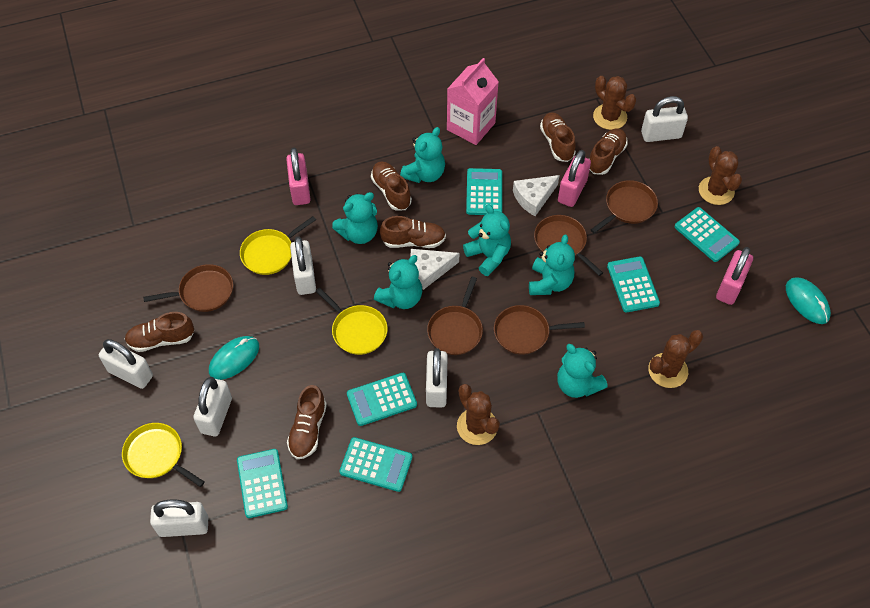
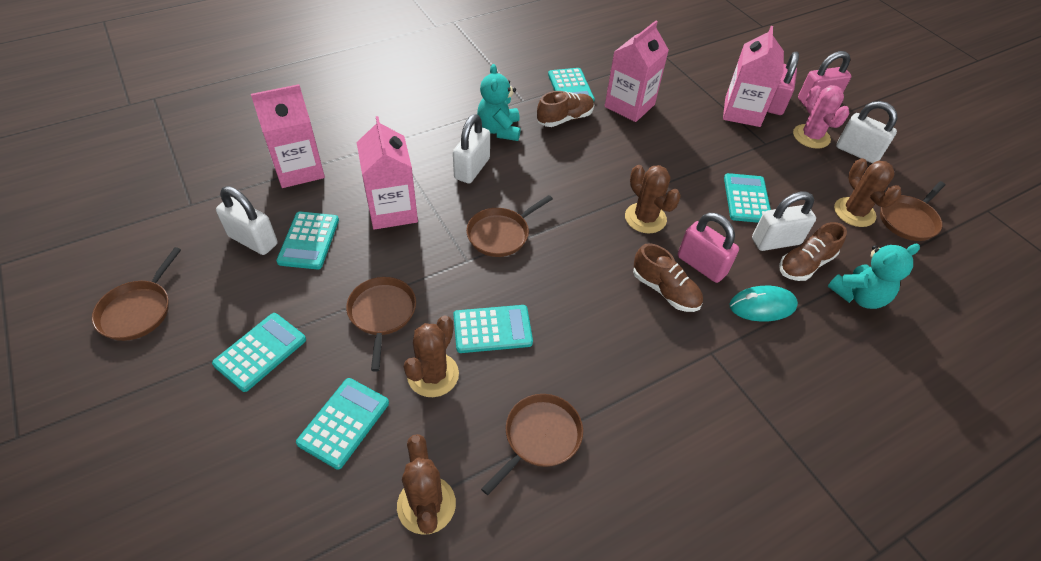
brown shoe: 6 -> 3
pink cactus: 0 -> 1
pink carton: 1 -> 4
turquoise mouse: 2 -> 1
turquoise teddy bear: 6 -> 2
white cheese: 2 -> 0
white padlock: 6 -> 4
yellow pan: 3 -> 0

